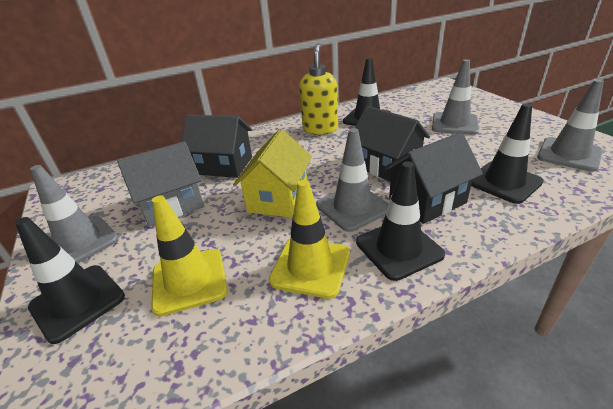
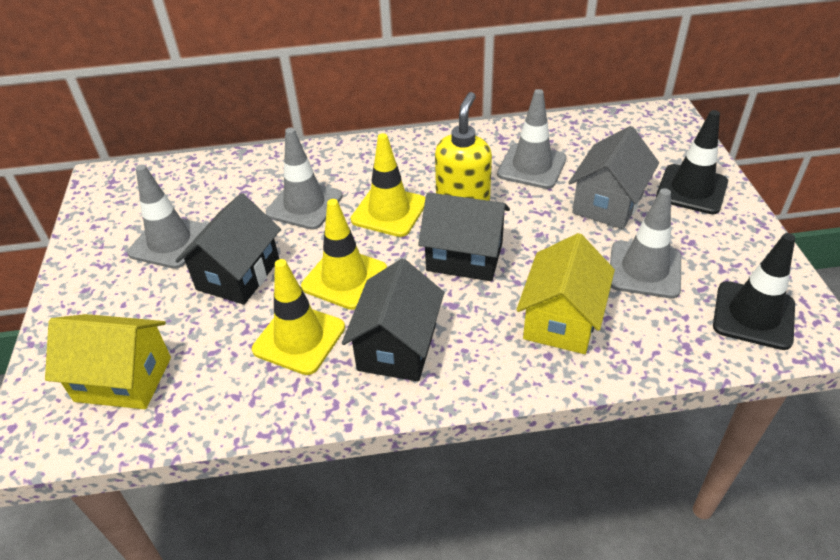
black traffic cone: 4 -> 2
yellow house: 1 -> 2
yellow traffic cone: 2 -> 3

